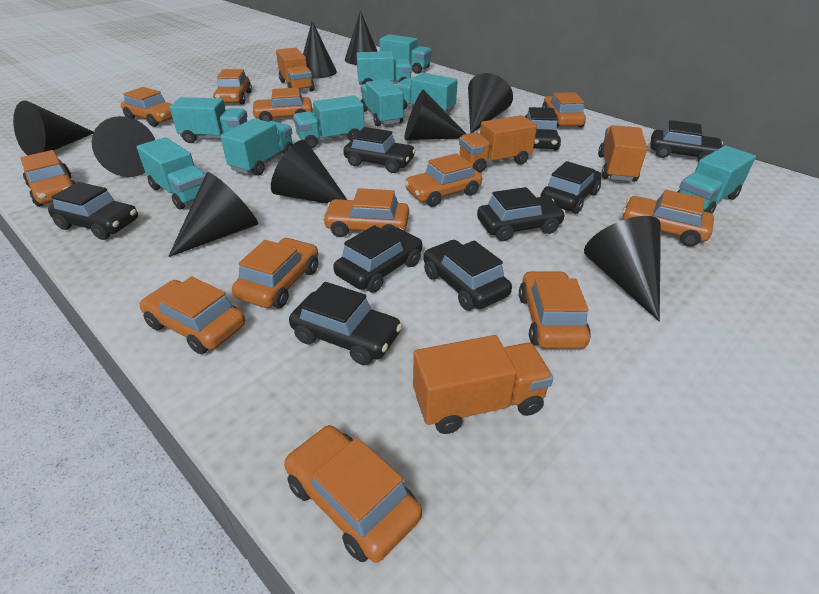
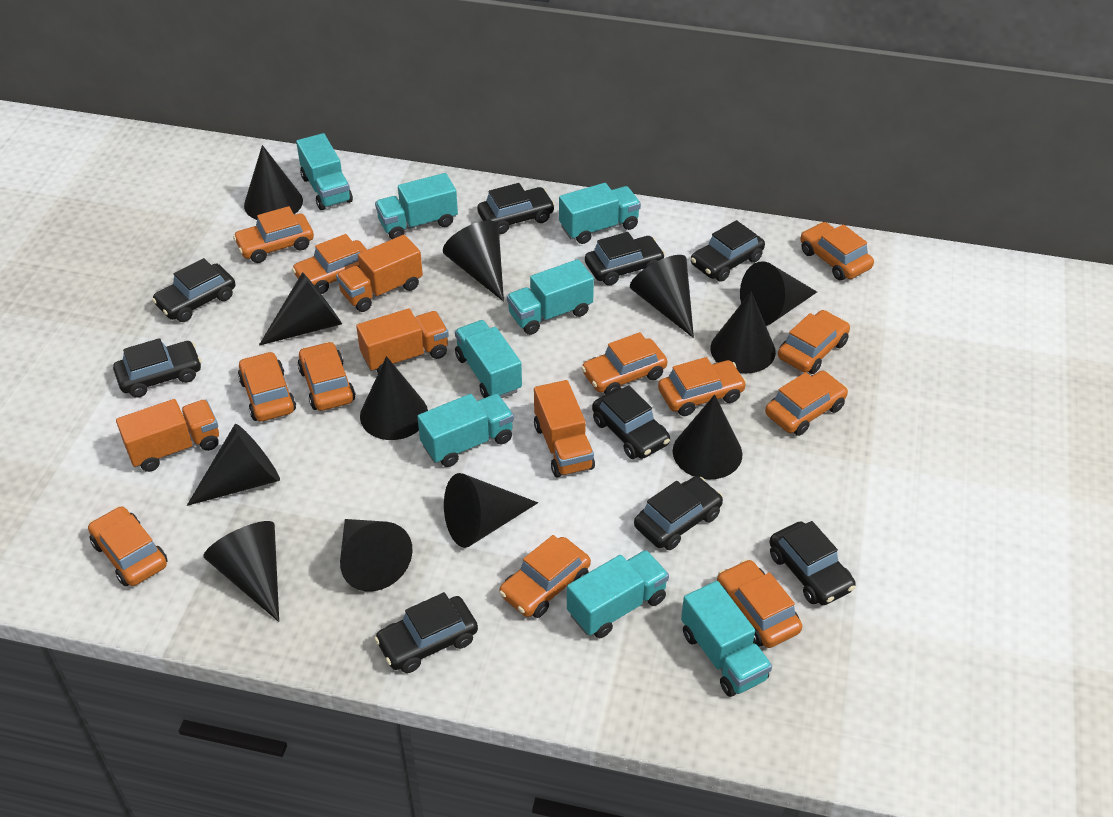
black cone: 9 -> 12
turquoise truck: 9 -> 8

